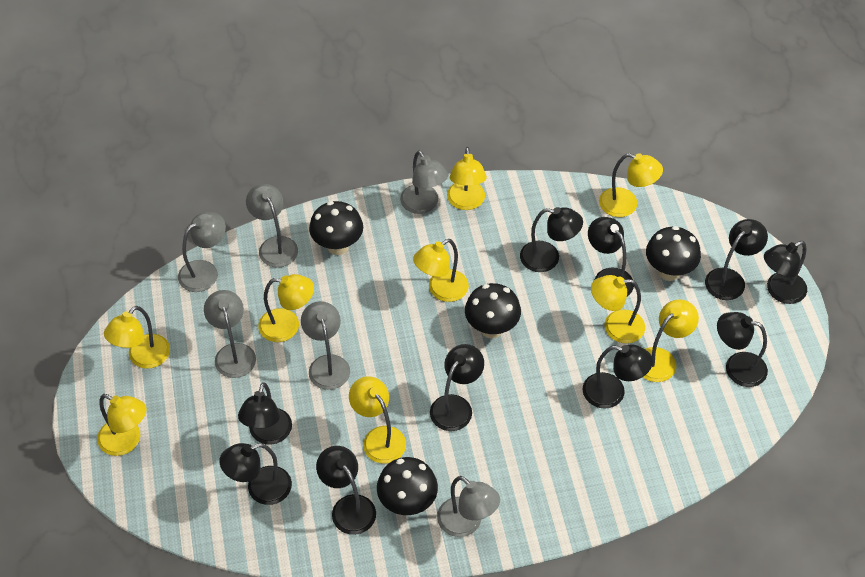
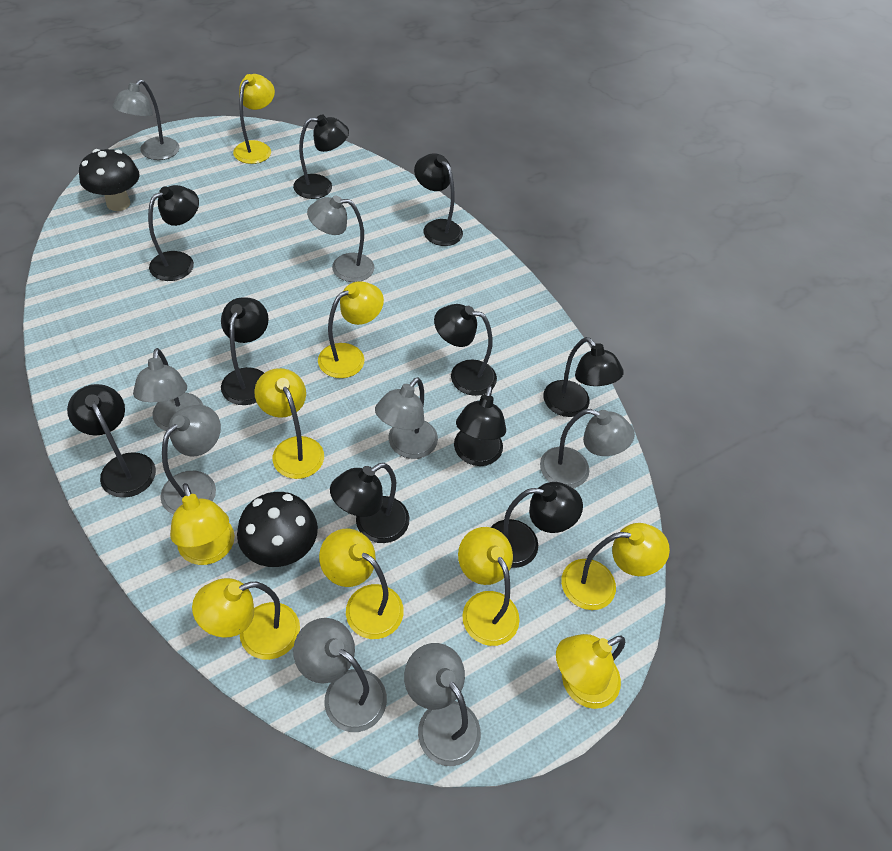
black mushroom: 4 -> 2
grey lamp: 6 -> 8

